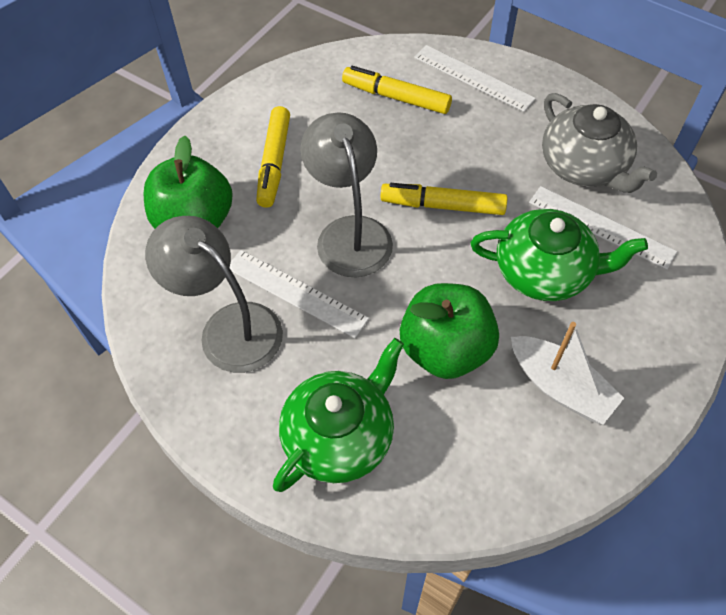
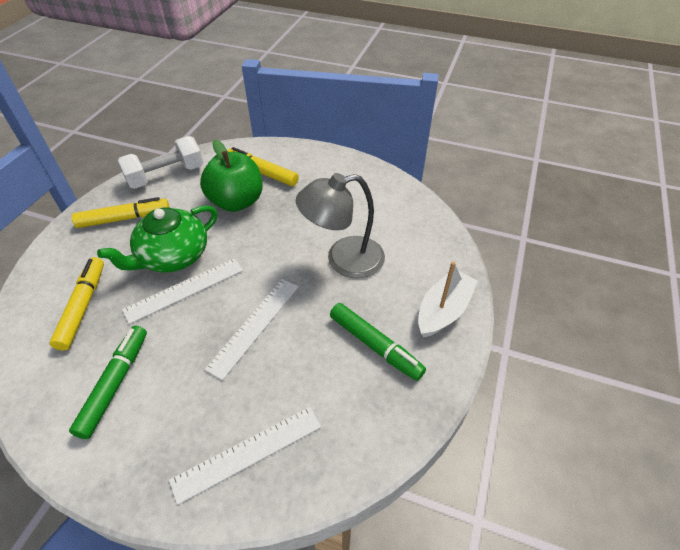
green apple: 2 -> 1
green marker: 0 -> 2
green teapot: 2 -> 1
grey lamp: 2 -> 1
grey teapot: 1 -> 0
white dumbbell: 0 -> 1

